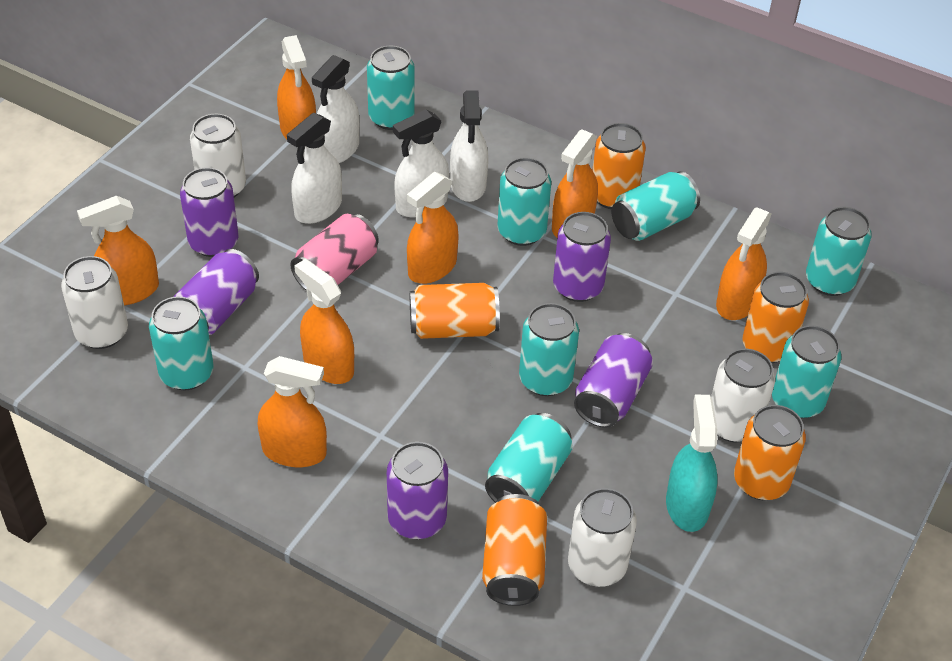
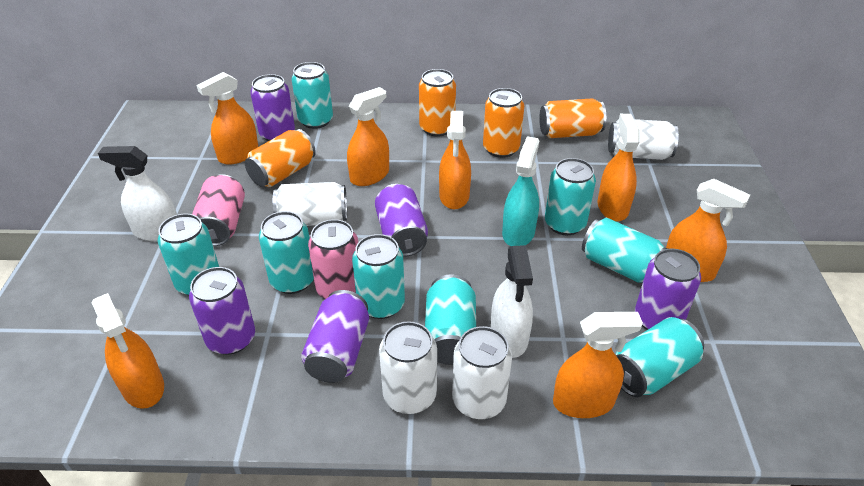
orange can: 5 -> 4
pink can: 1 -> 2
white spray bottle: 4 -> 2

